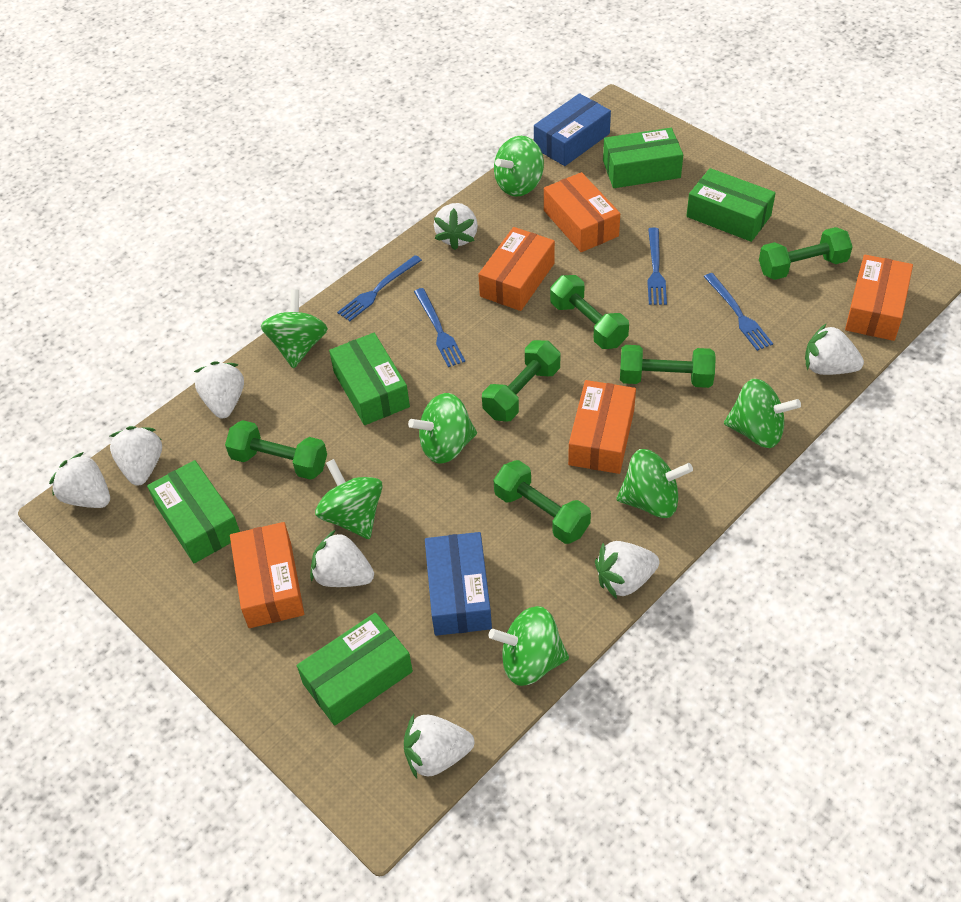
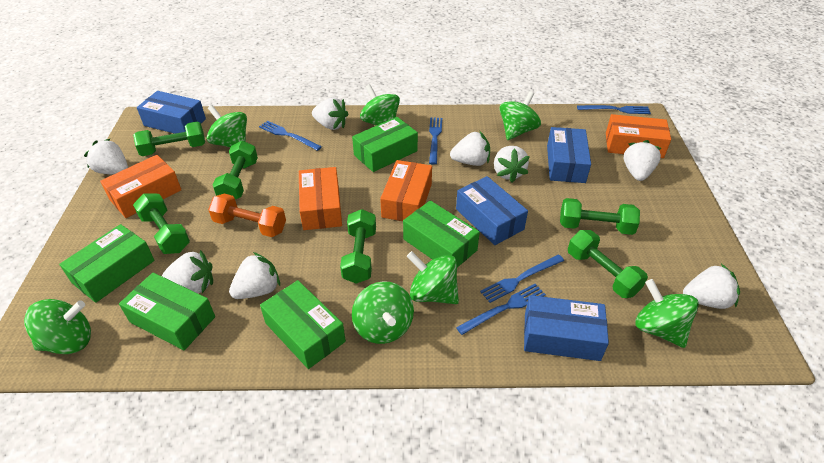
blue box: 2 -> 4
blue fork: 4 -> 5
orange box: 5 -> 4
orange dumbbell: 0 -> 1

